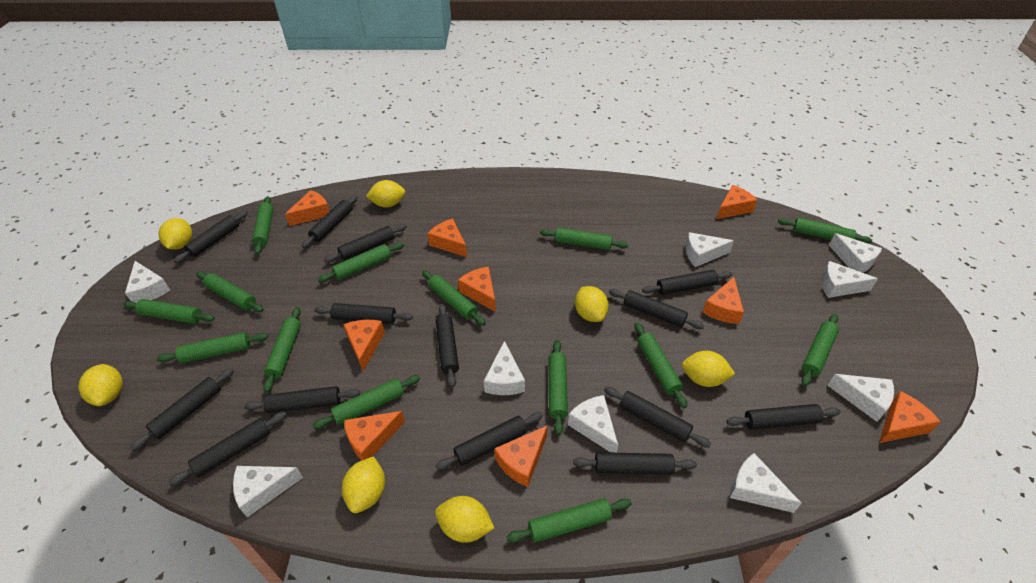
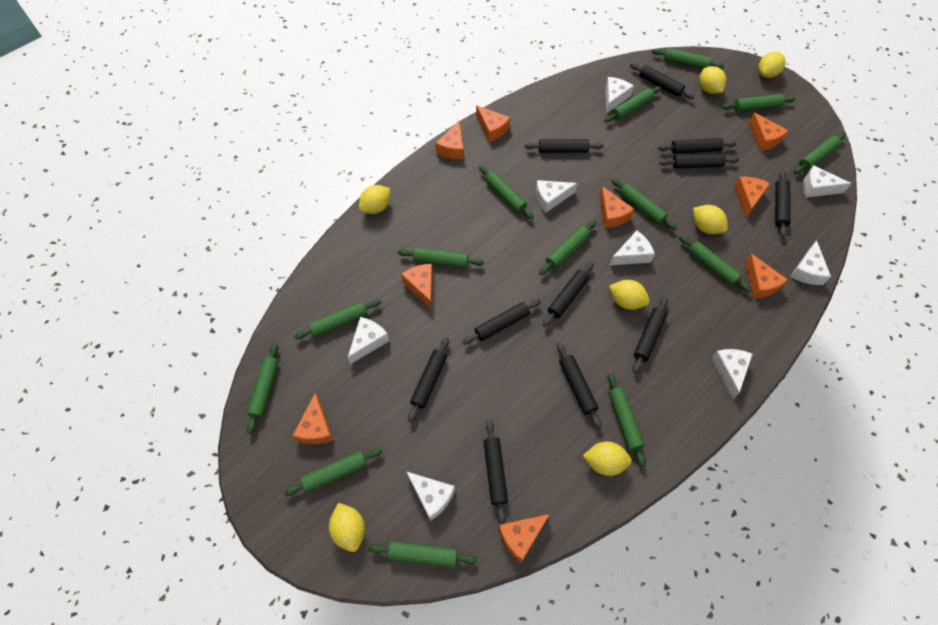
black rolling pin: 14 -> 11
white cheese: 9 -> 8

